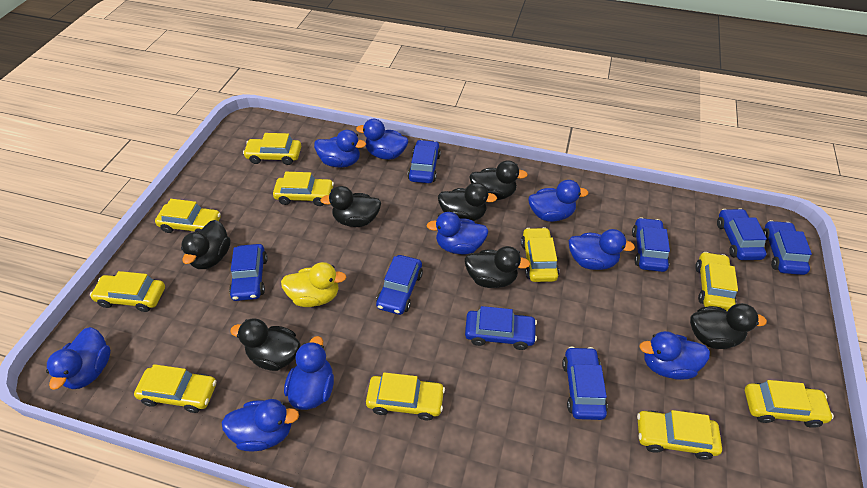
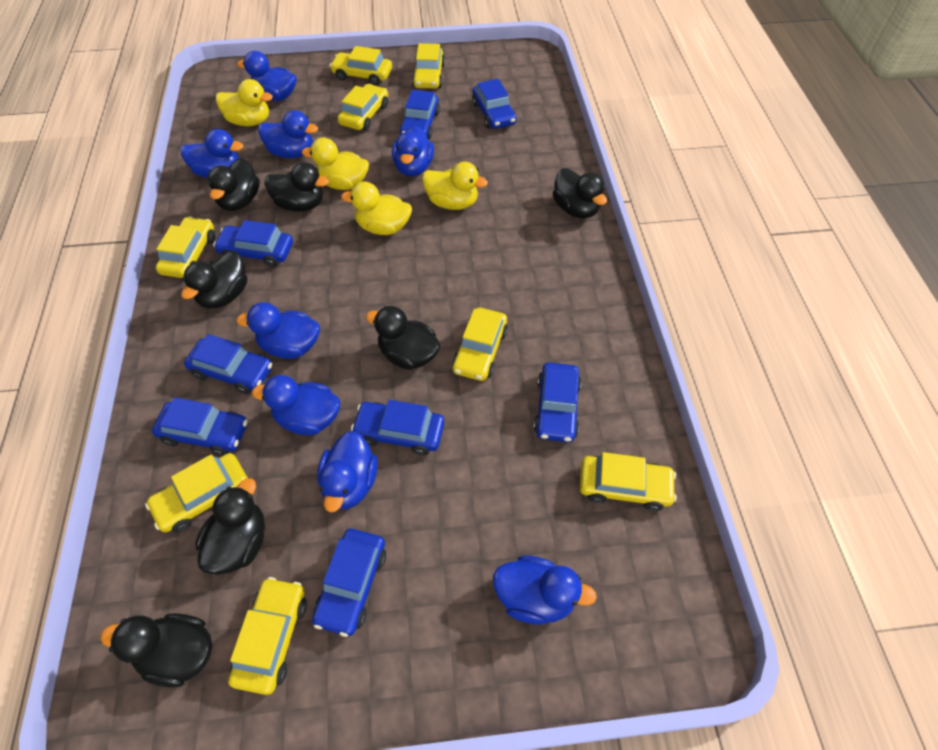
blue duck: 9 -> 8
yellow car: 10 -> 8
yellow duck: 1 -> 4

